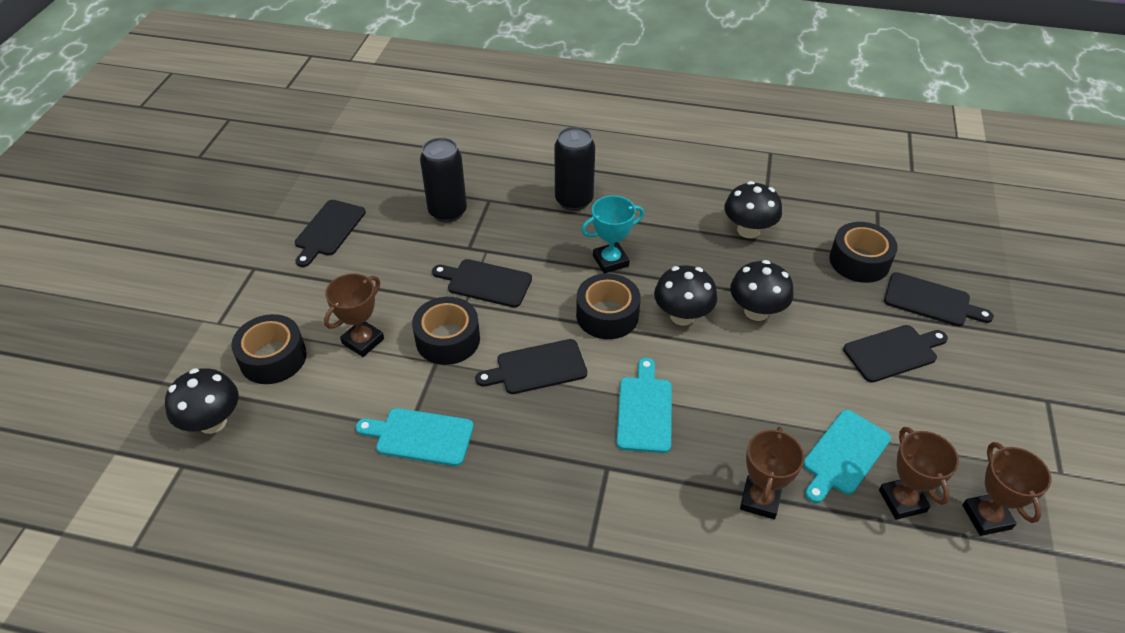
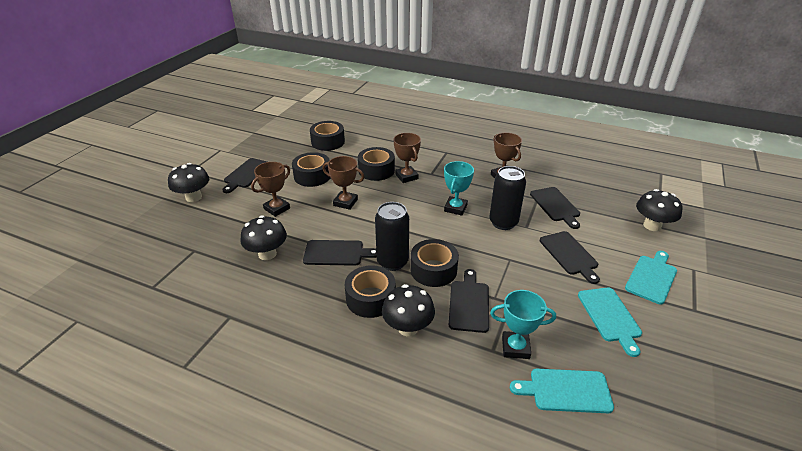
black tape: 4 -> 5
turquoise trophy: 1 -> 2

